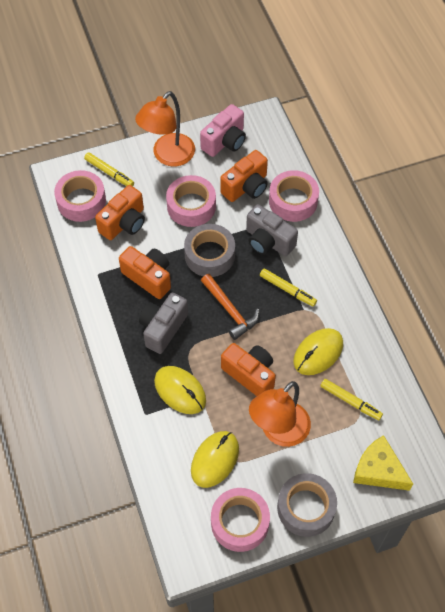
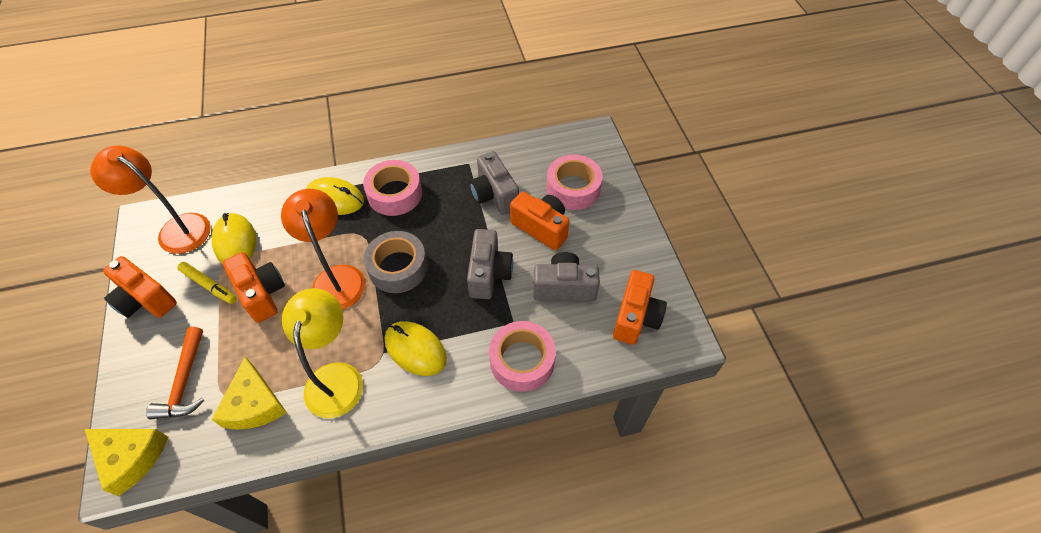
grey camera: 2 -> 3
grey tape: 2 -> 1
pink camera: 1 -> 0
pink tape: 4 -> 3
yellow cheese: 1 -> 2
yellow lamp: 0 -> 1
yellow marker: 3 -> 1

